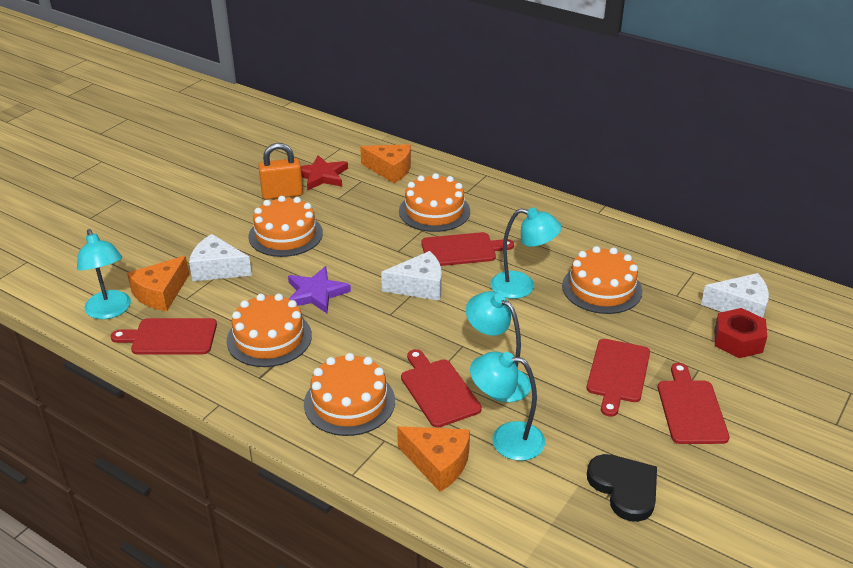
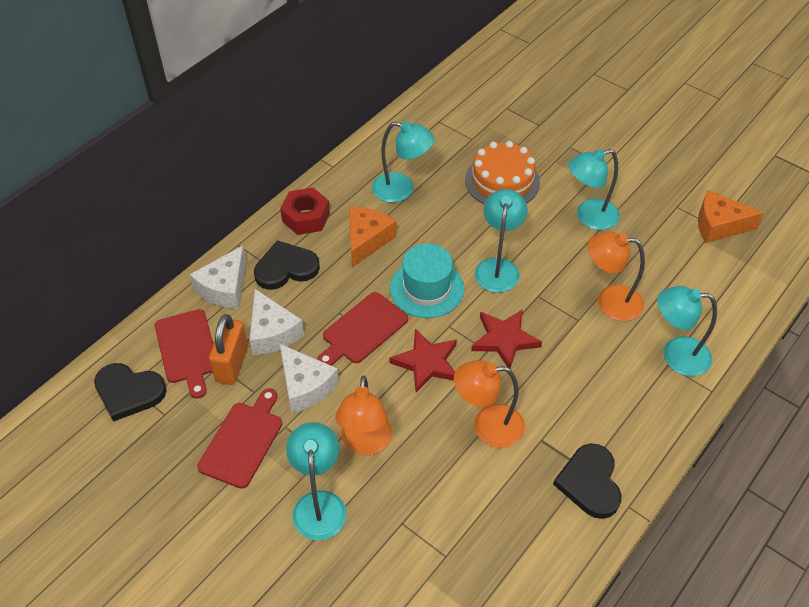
black heart: 1 -> 3
orange cake: 5 -> 1
orange cheese: 3 -> 2
orange lamp: 0 -> 3
purple star: 1 -> 0
red cutting board: 5 -> 3
red star: 1 -> 2
turquoise hat: 0 -> 1
turquoise lamp: 4 -> 5

